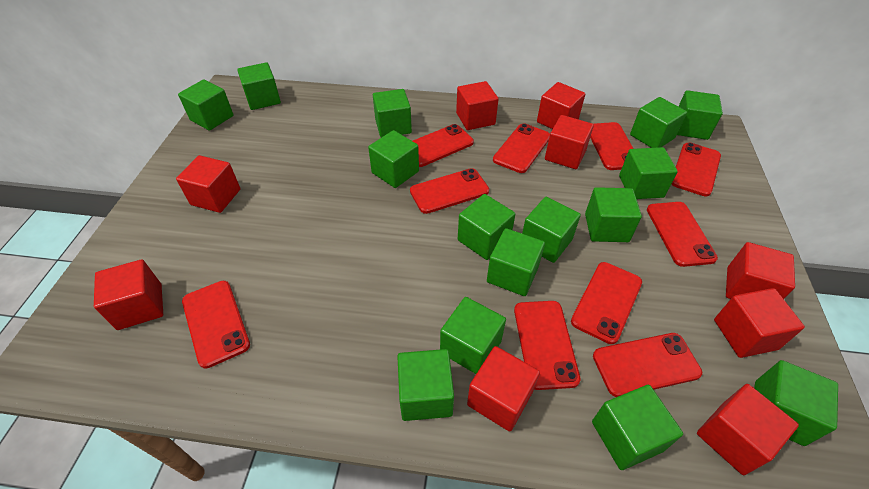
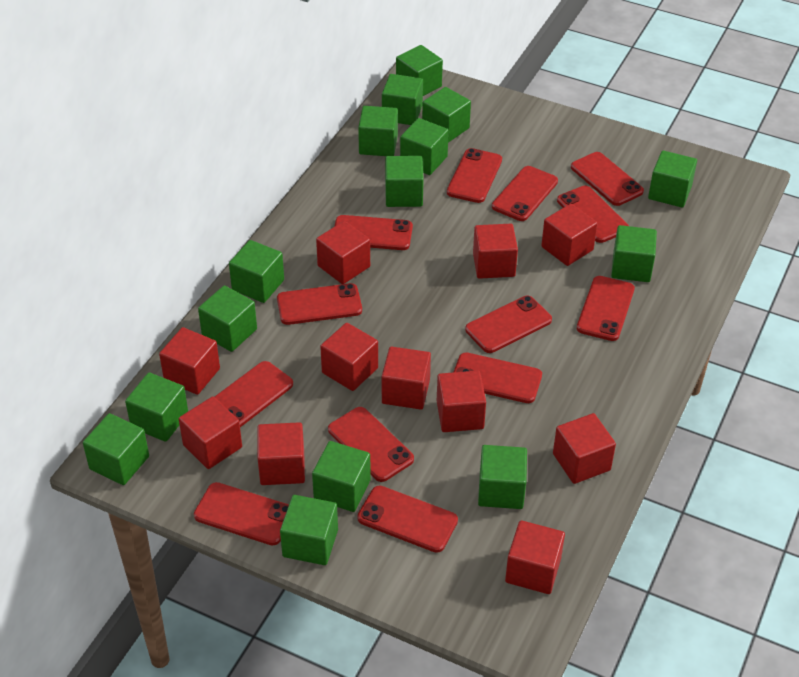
red cube: 9 -> 11
red phone: 10 -> 13

